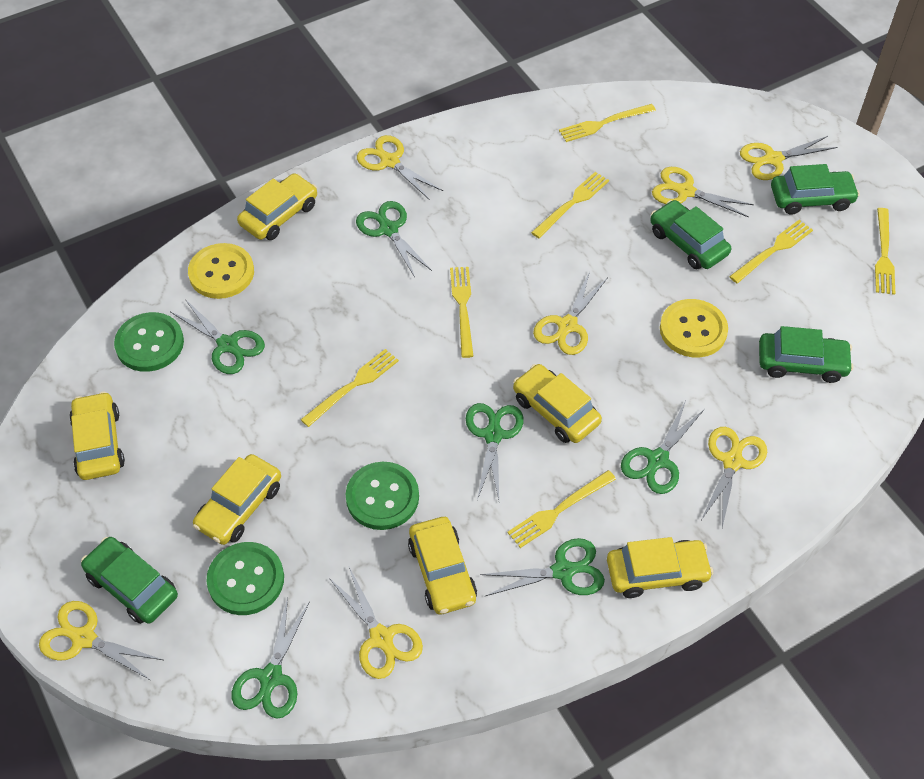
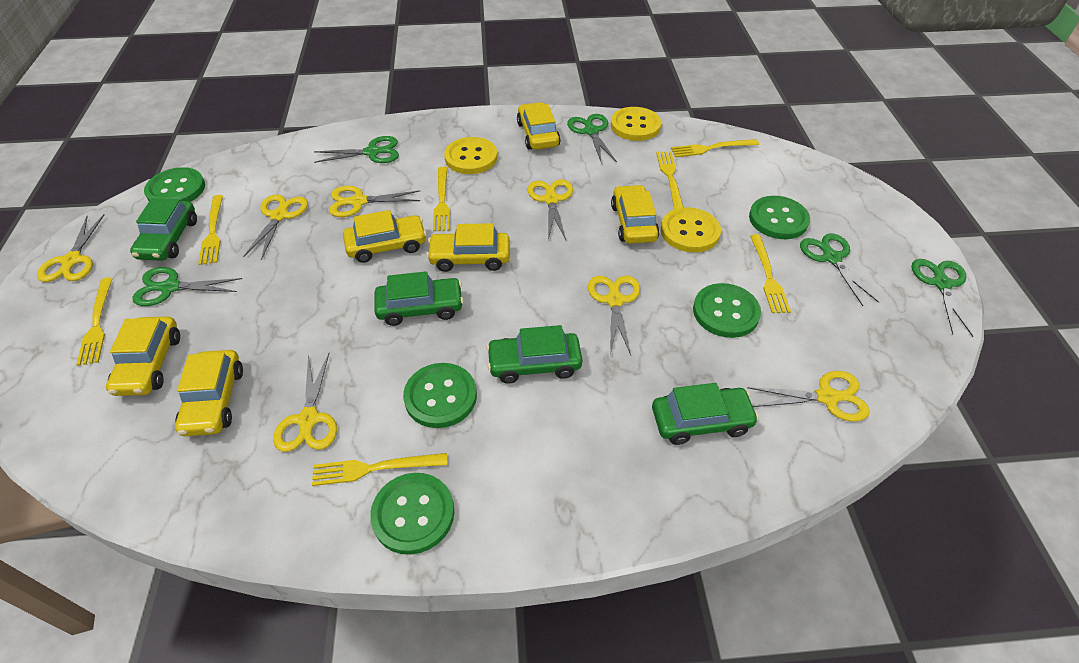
green button: 3 -> 5
green scissors: 6 -> 5
yellow button: 2 -> 3

